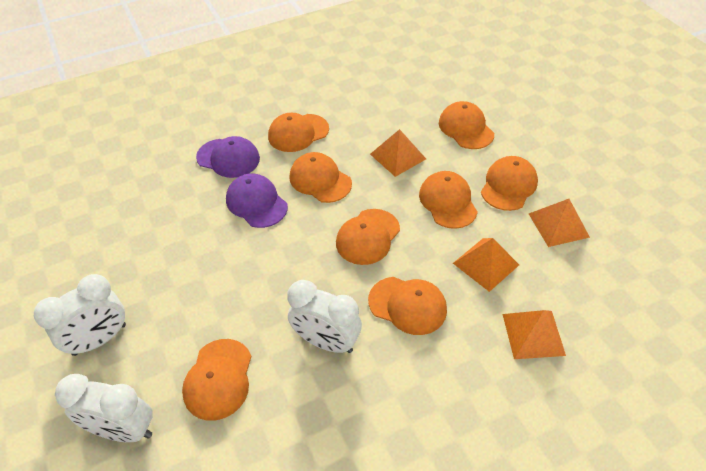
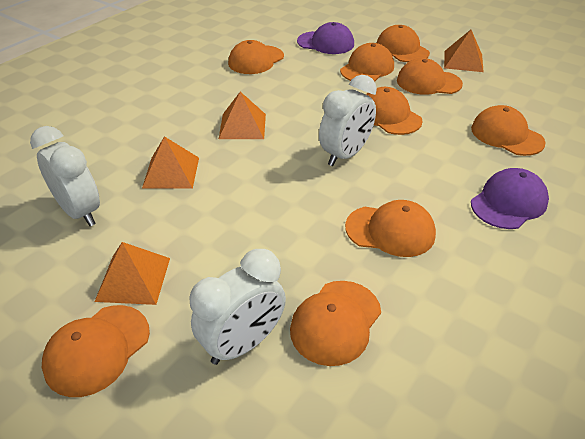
orange cap: 8 -> 9

